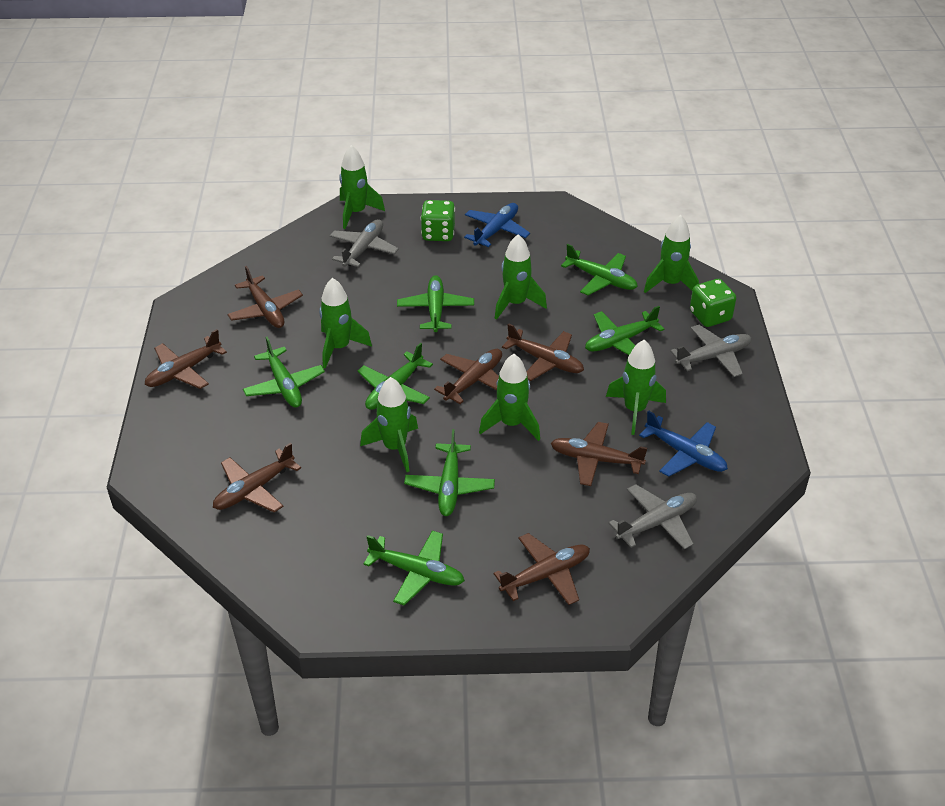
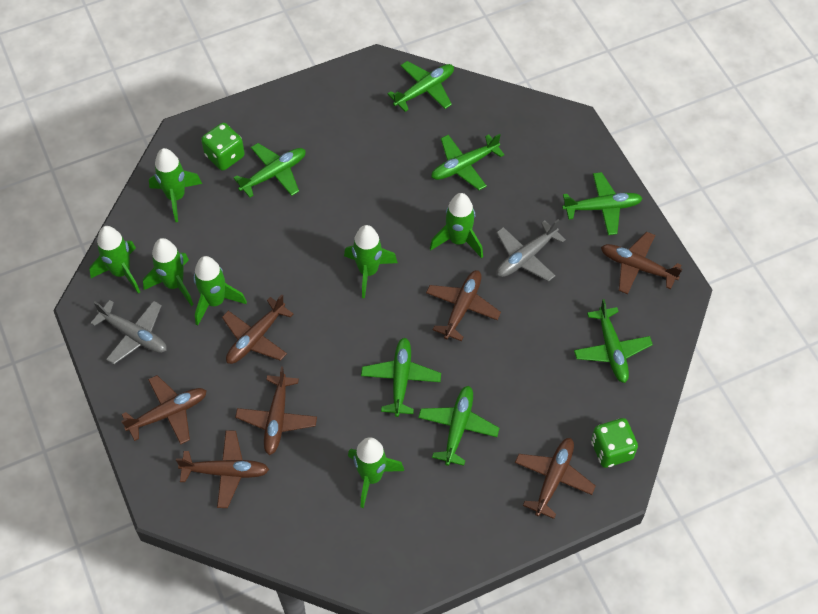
blue plane: 2 -> 0
grey plane: 3 -> 2

